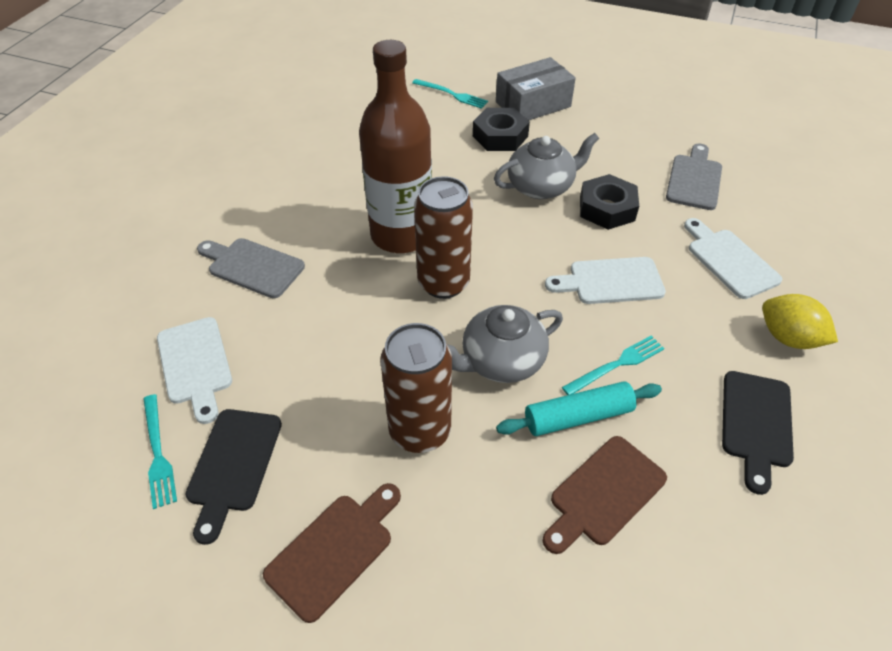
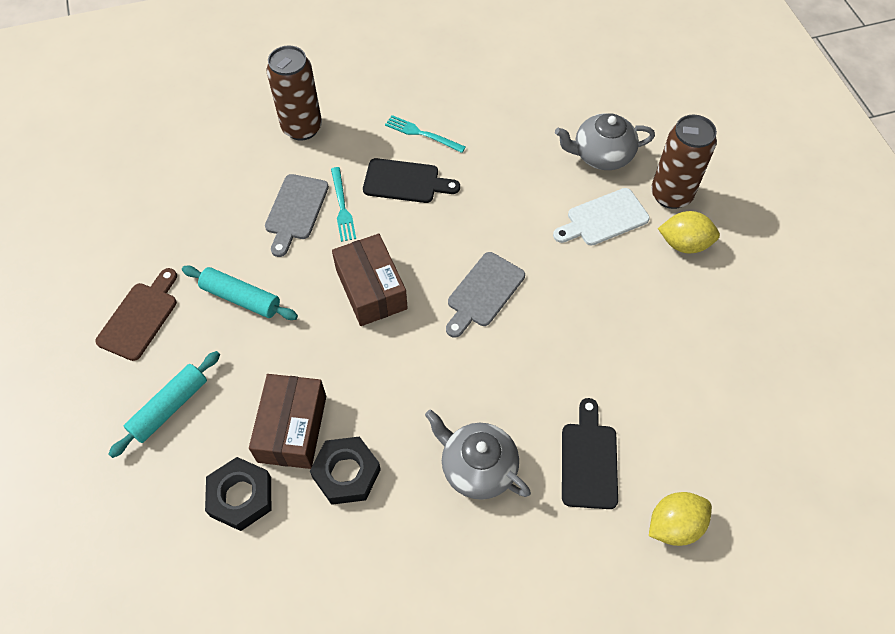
brown bottle: 1 -> 0
brown box: 0 -> 2
brown cutting board: 2 -> 1
grey box: 1 -> 0
turquoise fork: 3 -> 2
turquoise rolling pin: 1 -> 2
white cutting board: 3 -> 1
yellow lemon: 1 -> 2

